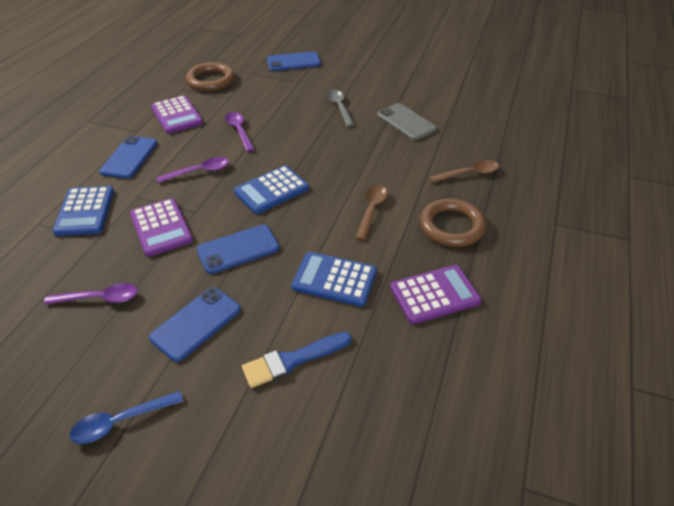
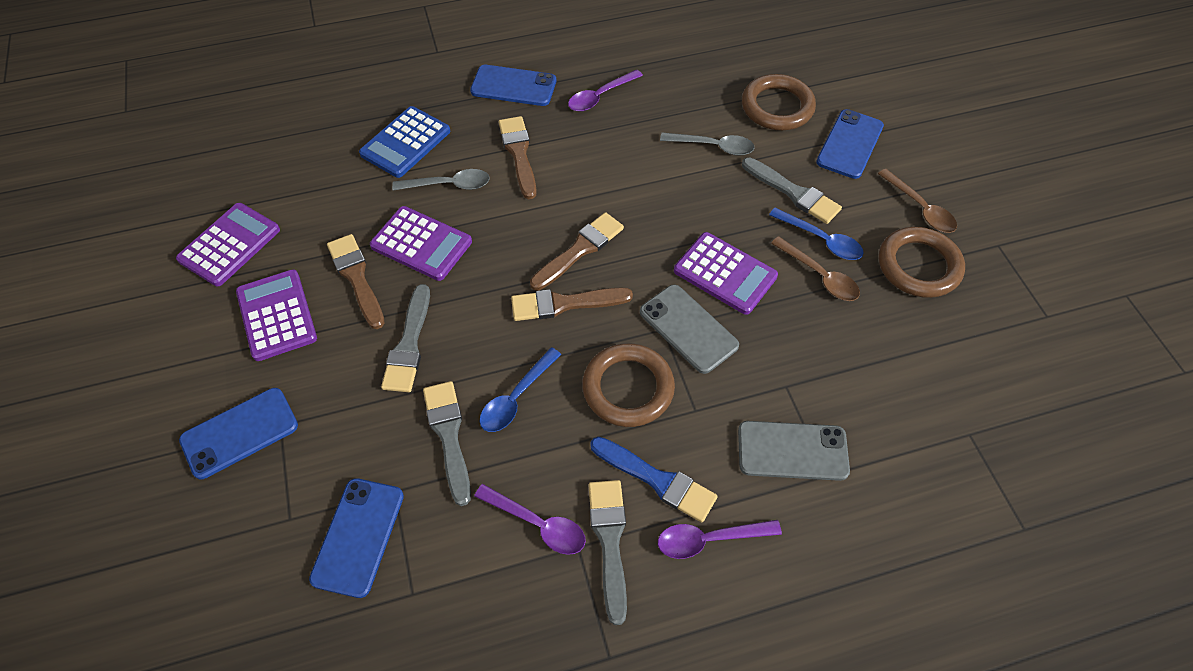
blue calculator: 3 -> 1
blue spoon: 1 -> 2
brown brush: 0 -> 4
brown ring: 2 -> 3
grey brush: 0 -> 4
grey phone: 1 -> 2
grey spoon: 1 -> 2
purple calculator: 3 -> 4

